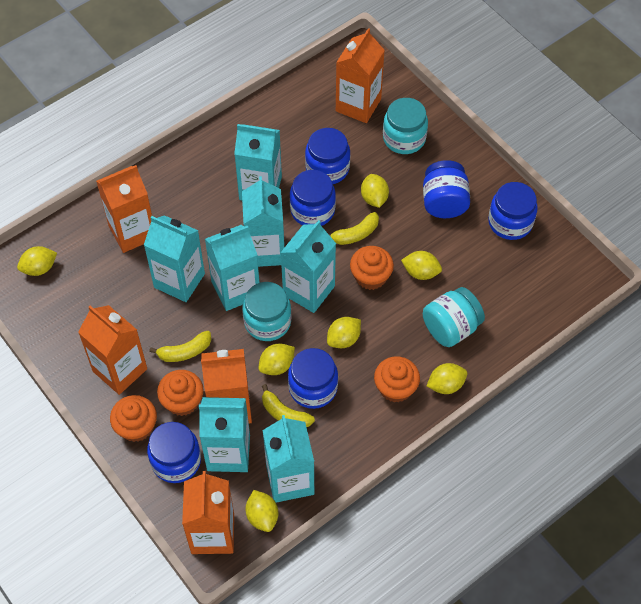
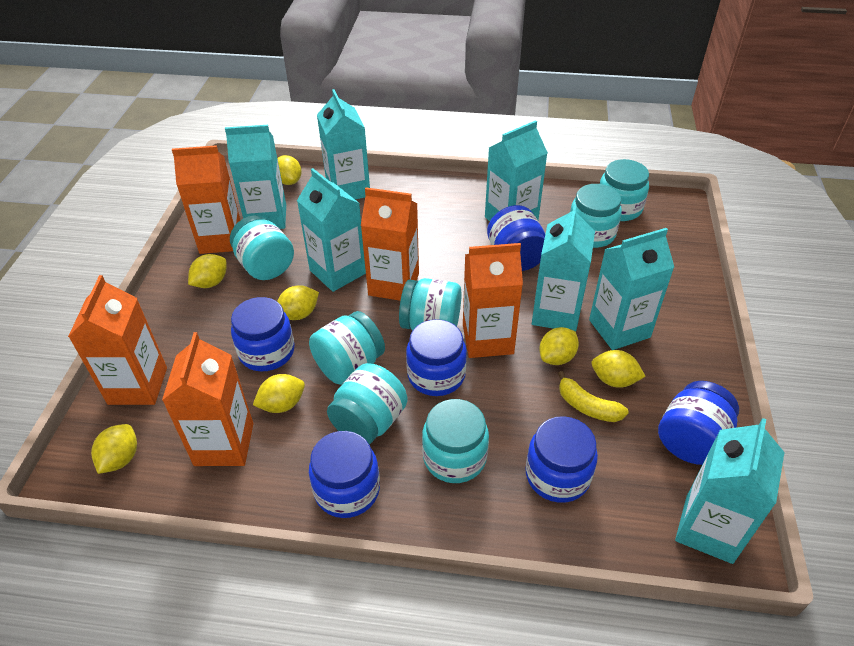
orange cupcake: 4 -> 0
turquoise jar: 3 -> 7
yellow banana: 3 -> 1

